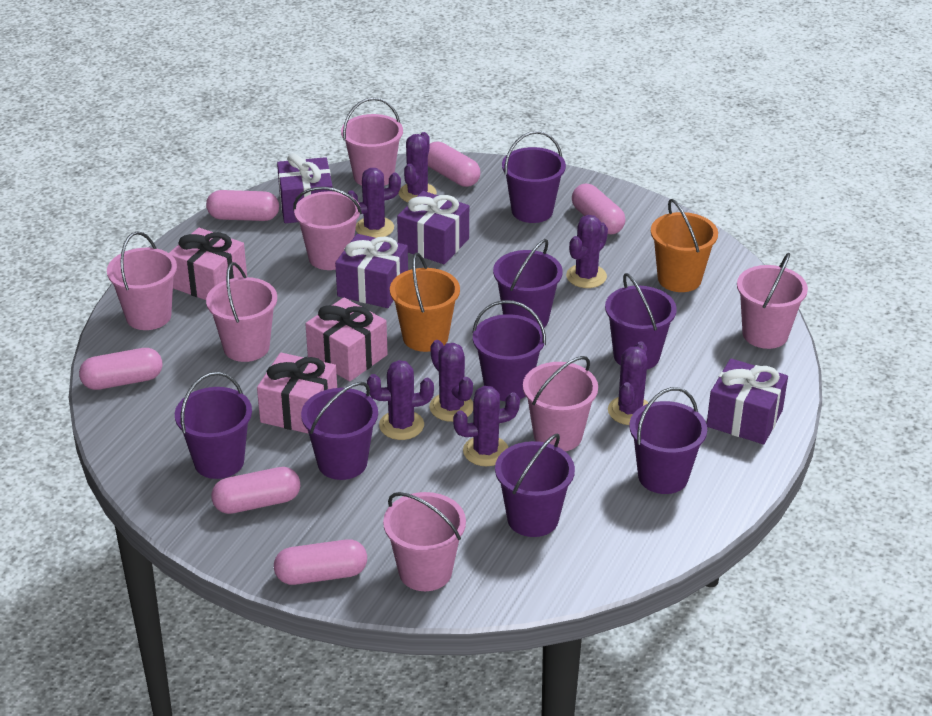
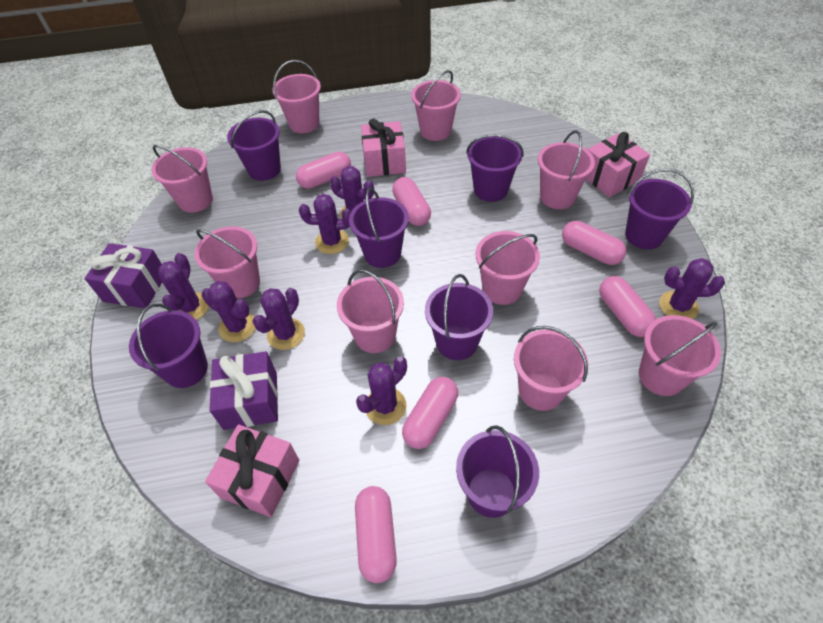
orange bucket: 2 -> 0
pink bucket: 7 -> 9
purple bucket: 8 -> 7
purple gift: 4 -> 2

